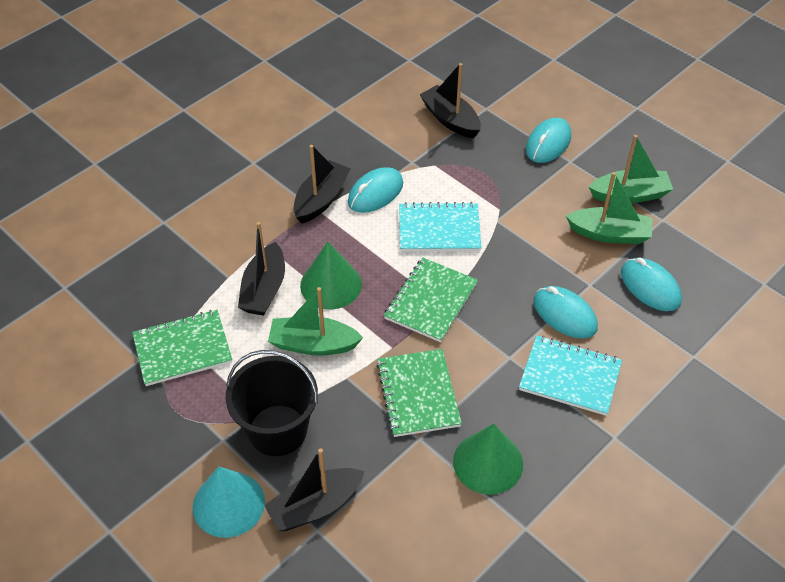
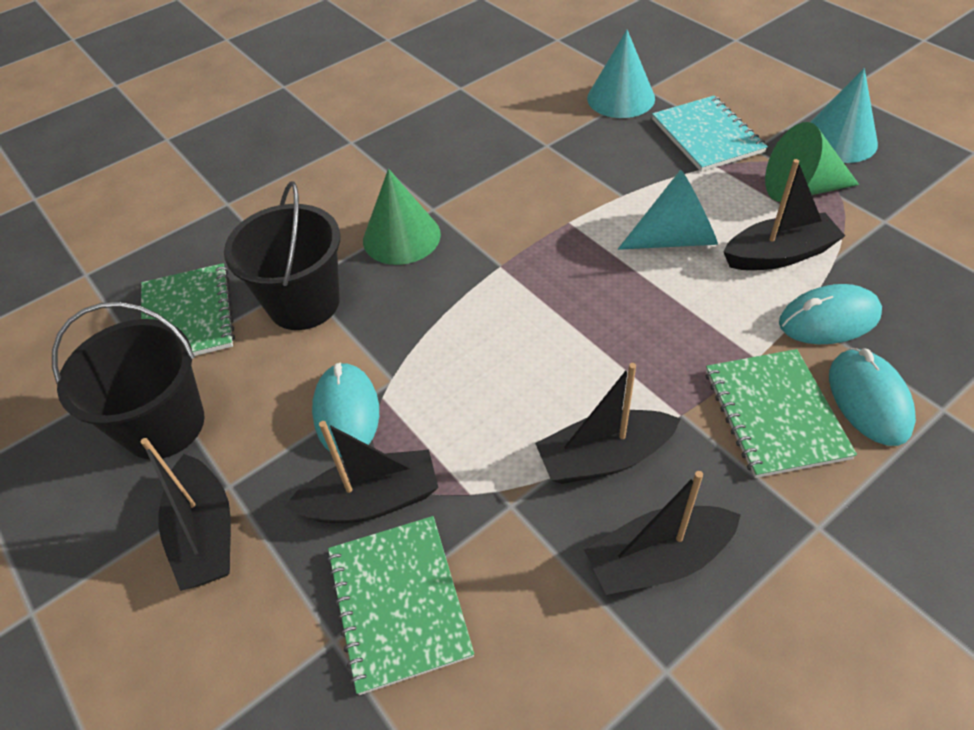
black boat: 4 -> 5
black bucket: 1 -> 2
green boat: 3 -> 0
turquoise cone: 1 -> 3
turquoise mouse: 4 -> 3
turquoise notebook: 2 -> 1

